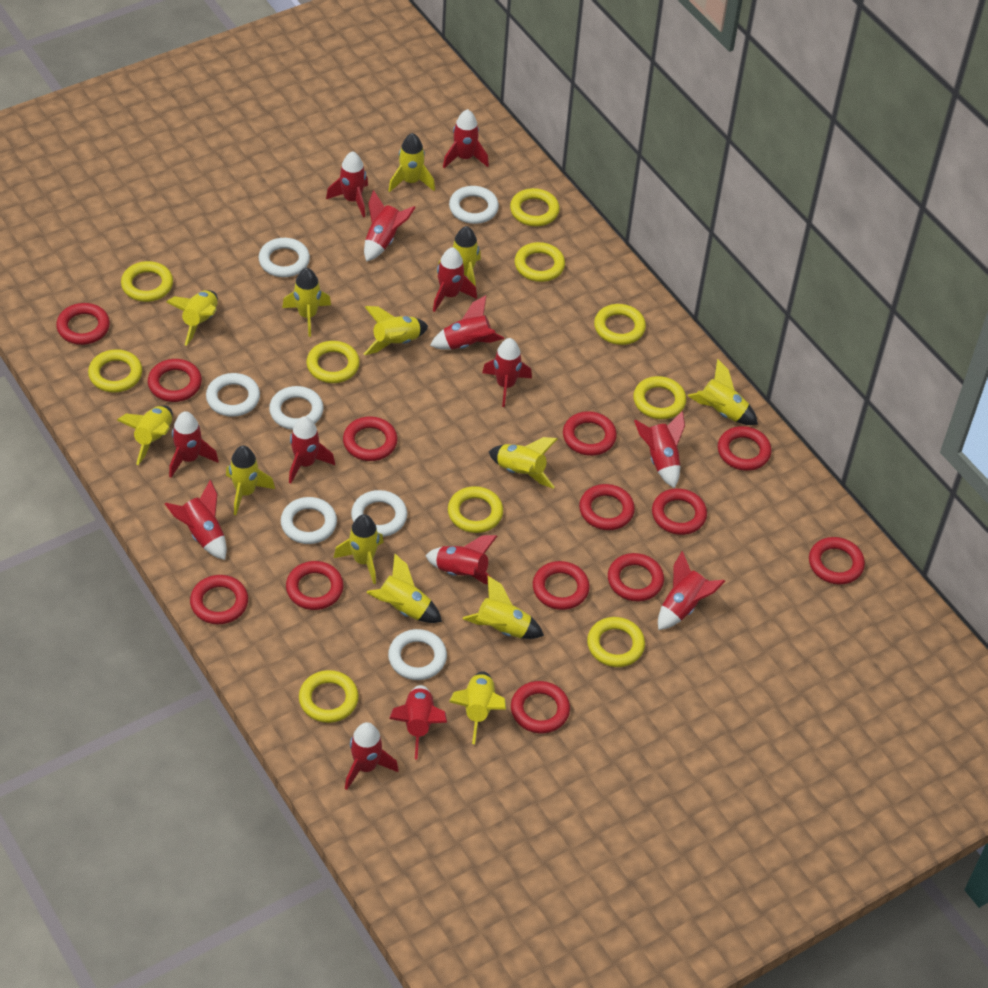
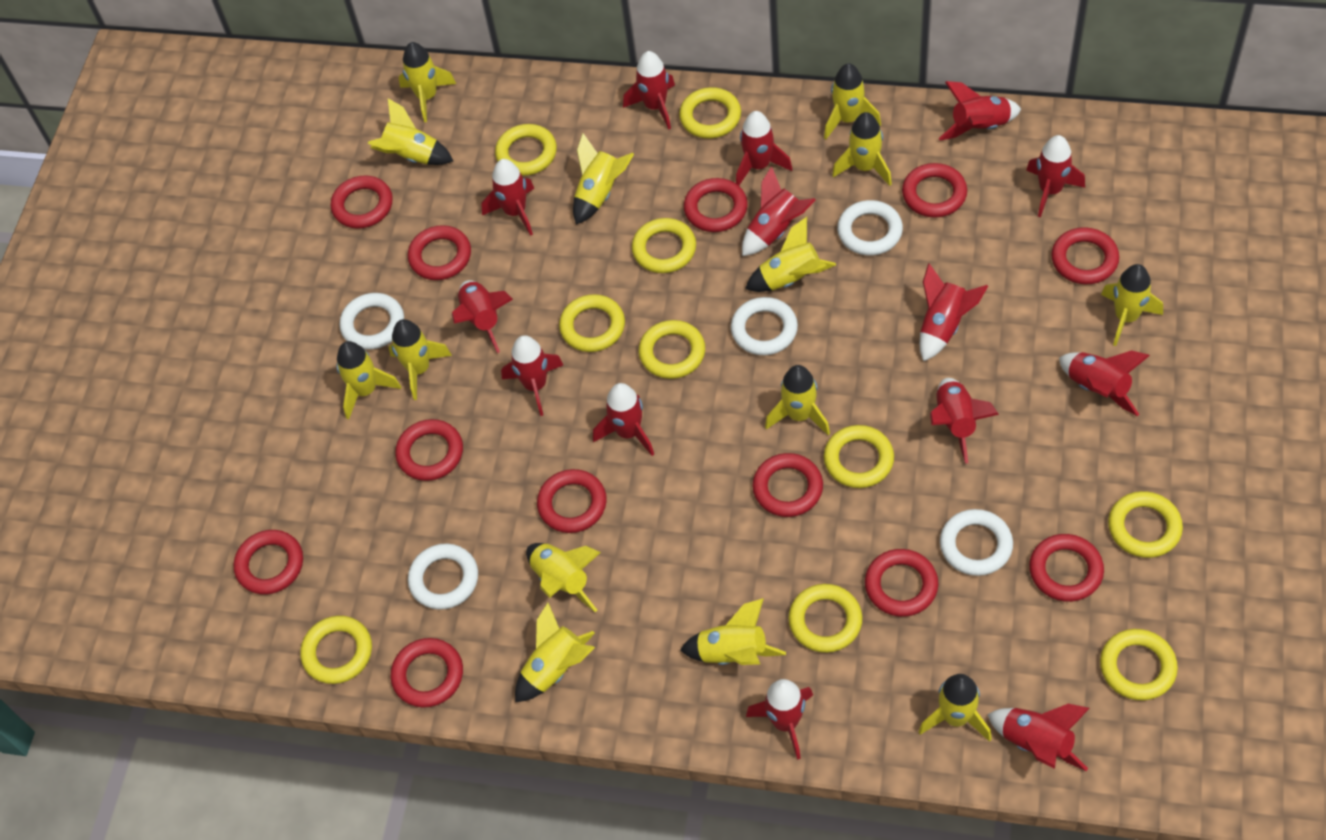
red ring: 13 -> 12
white ring: 7 -> 5
yellow rocket: 13 -> 14

